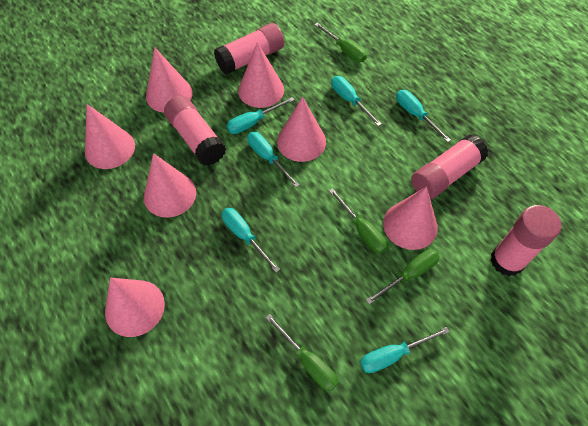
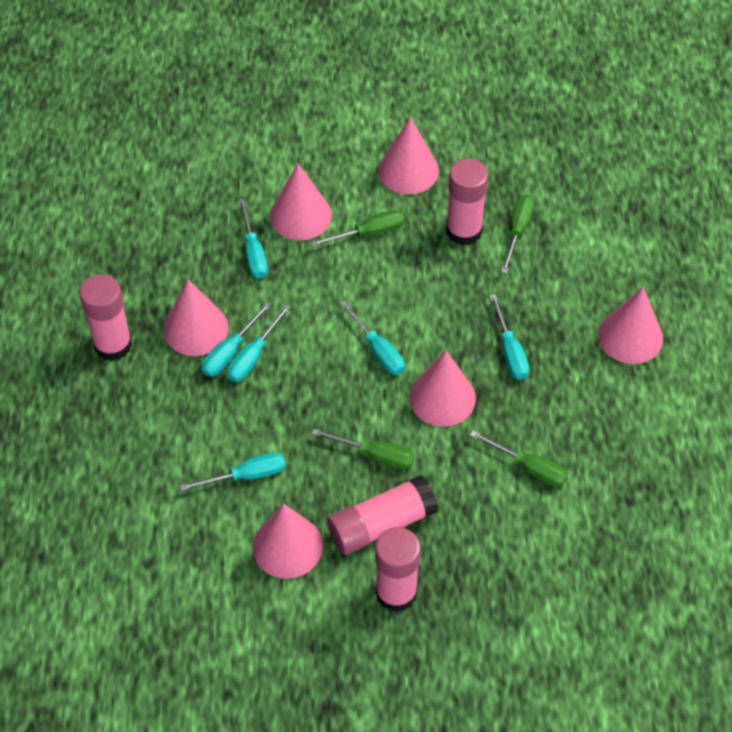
pink cone: 7 -> 6

